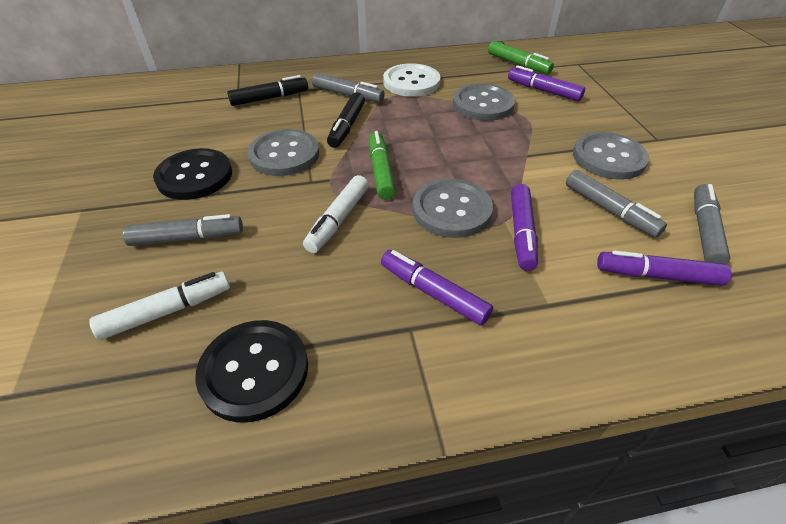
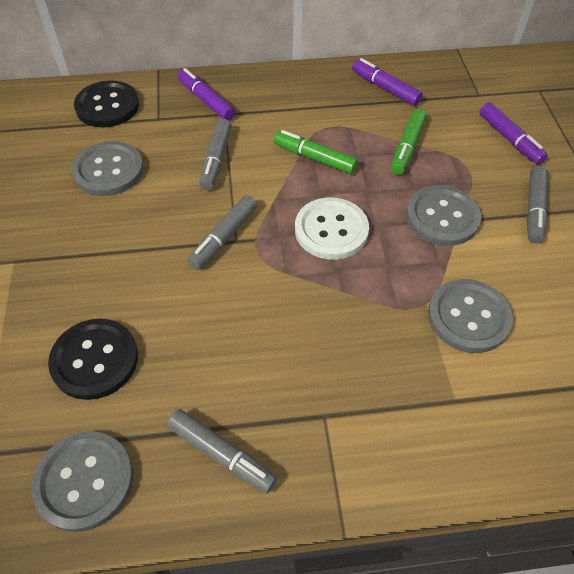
black marker: 2 -> 0
purple marker: 4 -> 3
white marker: 2 -> 0

